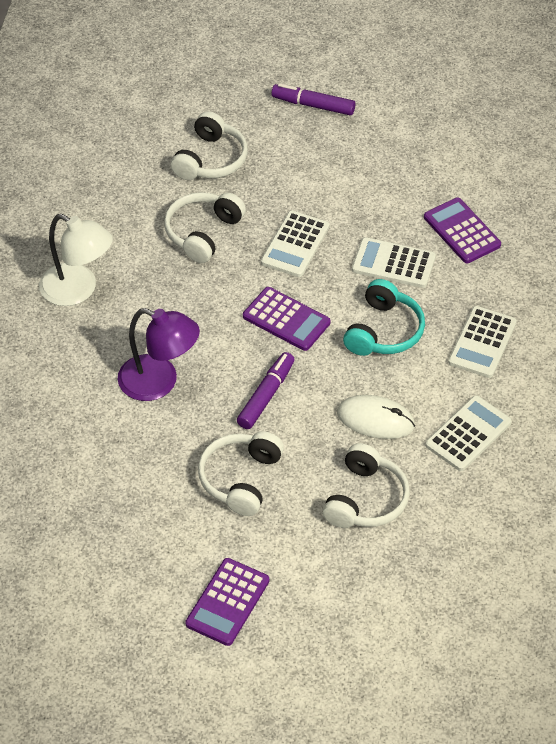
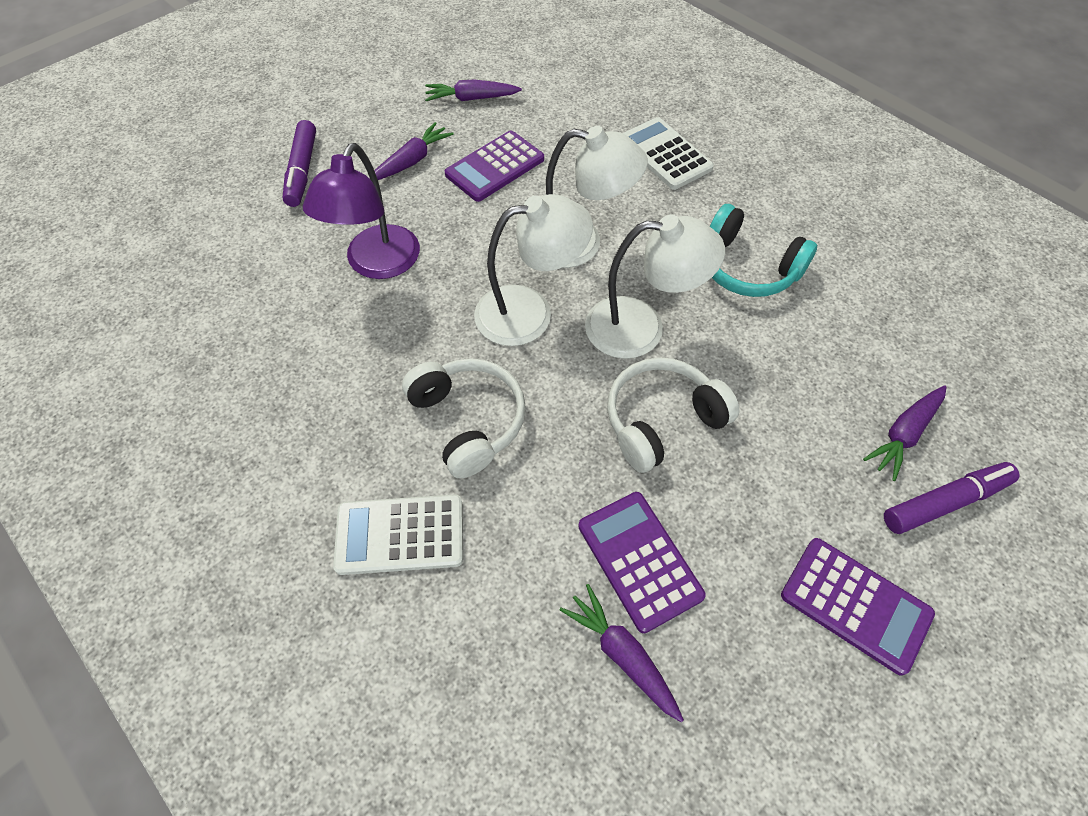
purple carrot: 0 -> 4
white calculator: 4 -> 2
white headphones: 4 -> 2
white lamp: 1 -> 3
white mouse: 1 -> 0

